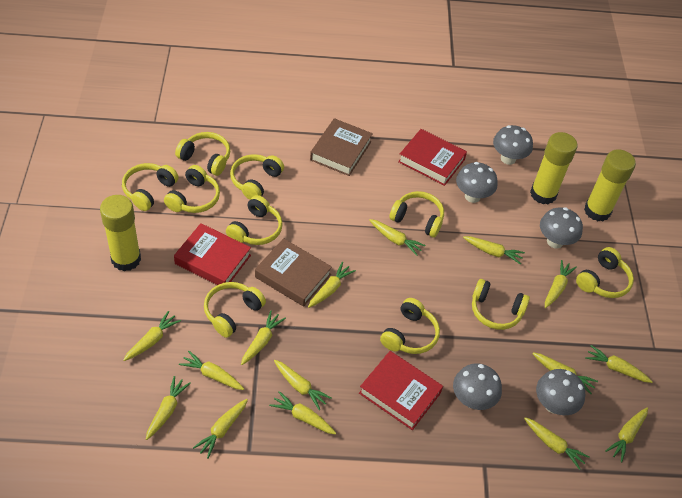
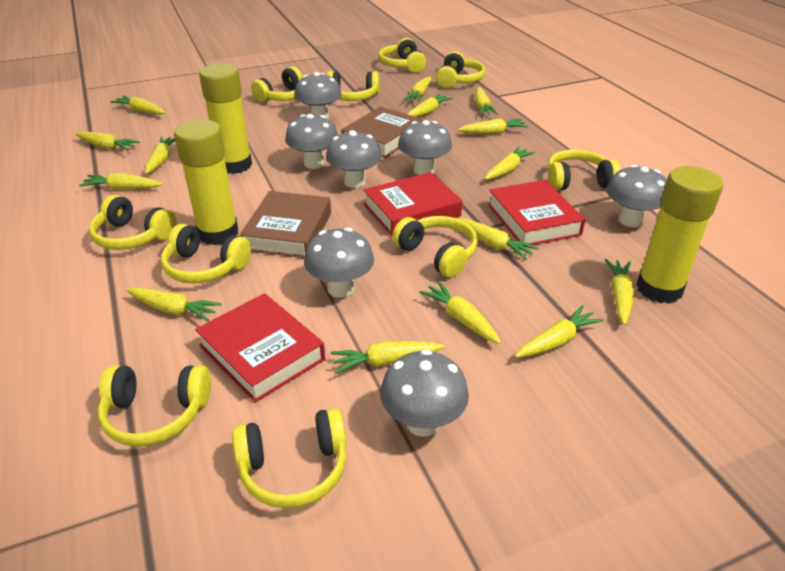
grey mushroom: 5 -> 7

